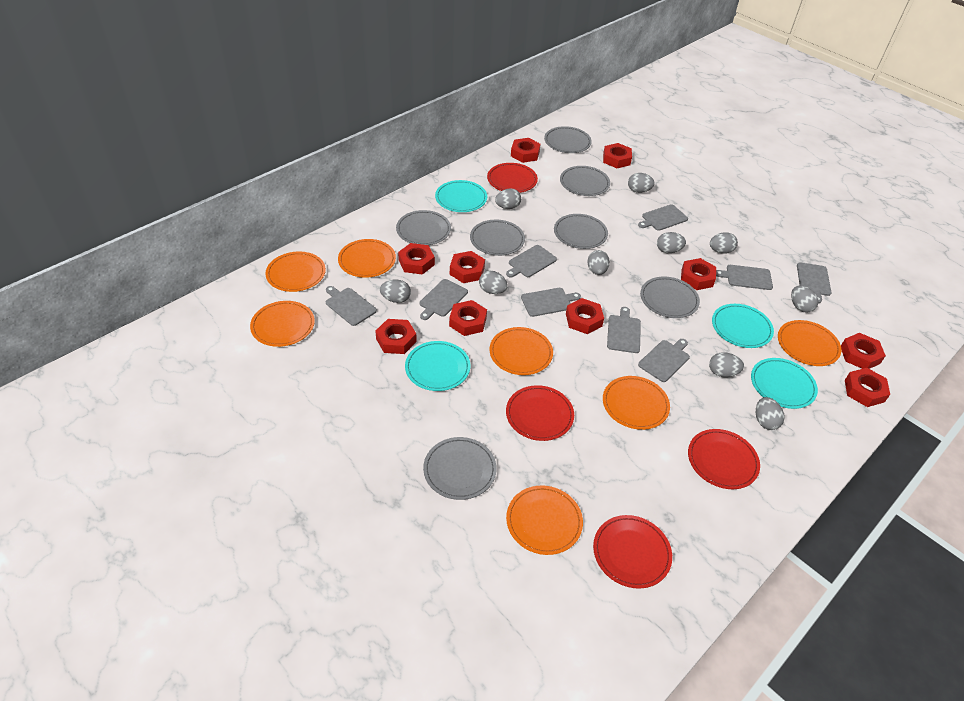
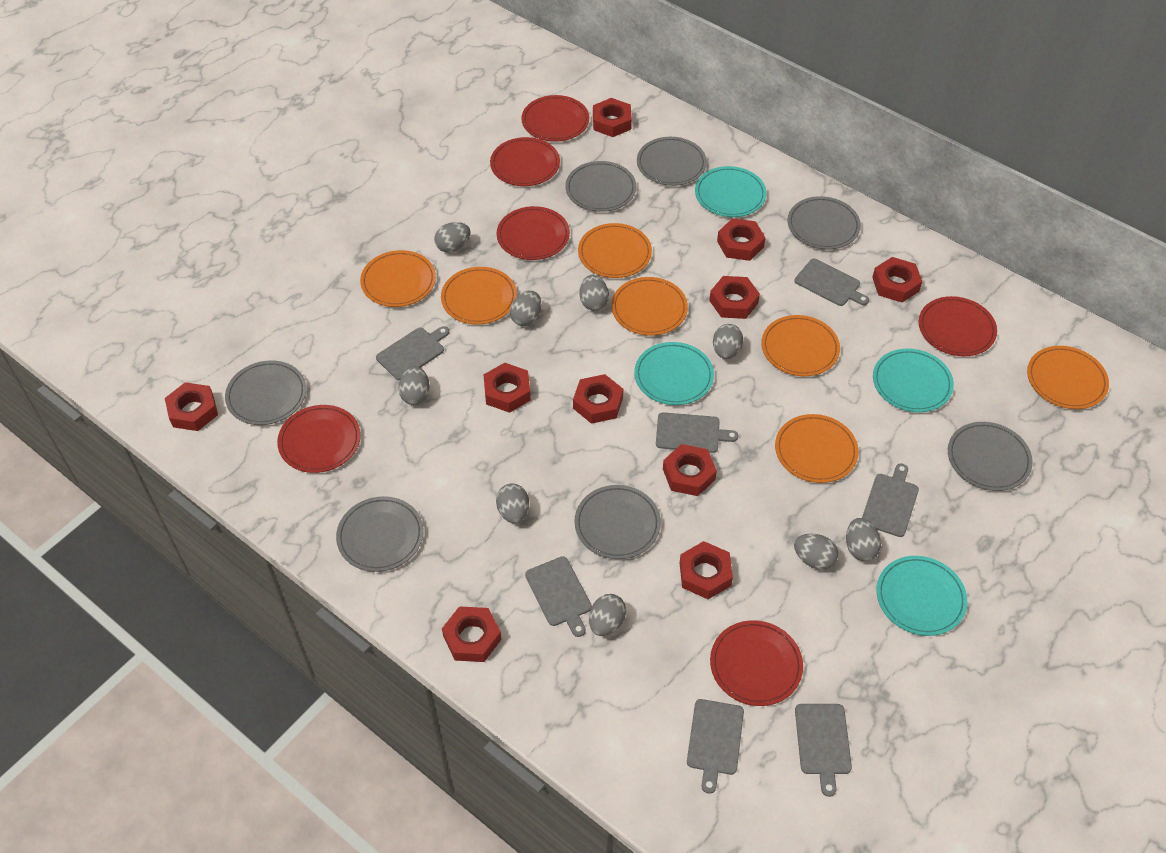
grey cutting board: 9 -> 7
grey egg: 10 -> 9
red plate: 4 -> 6

